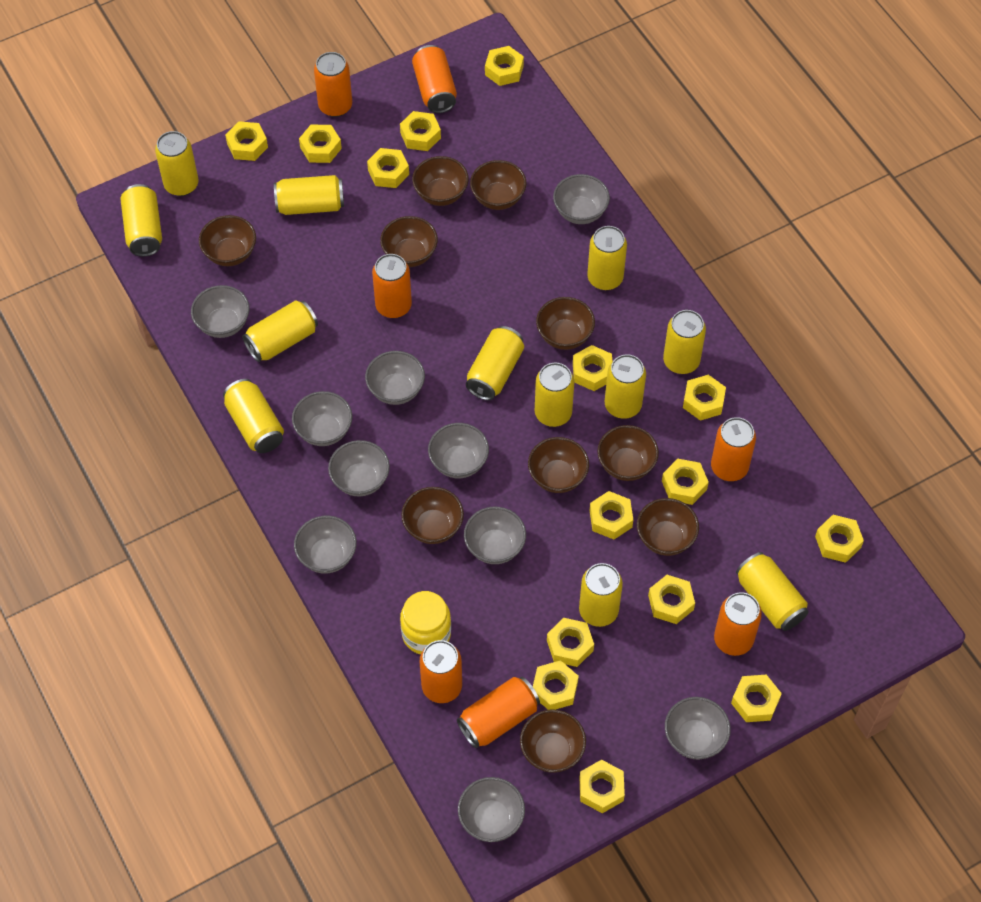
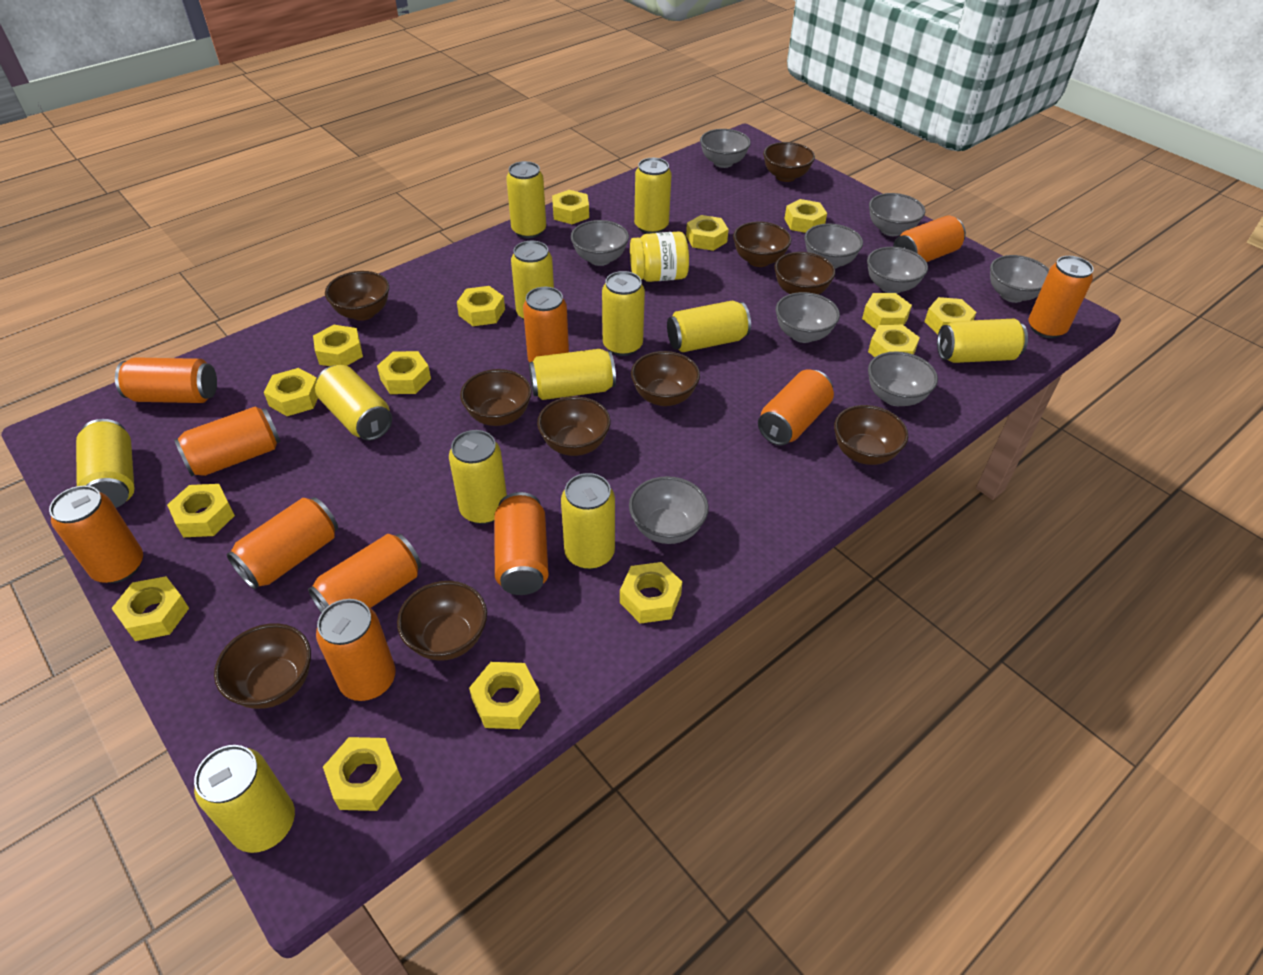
grey bowl: 10 -> 9
orange can: 7 -> 11

